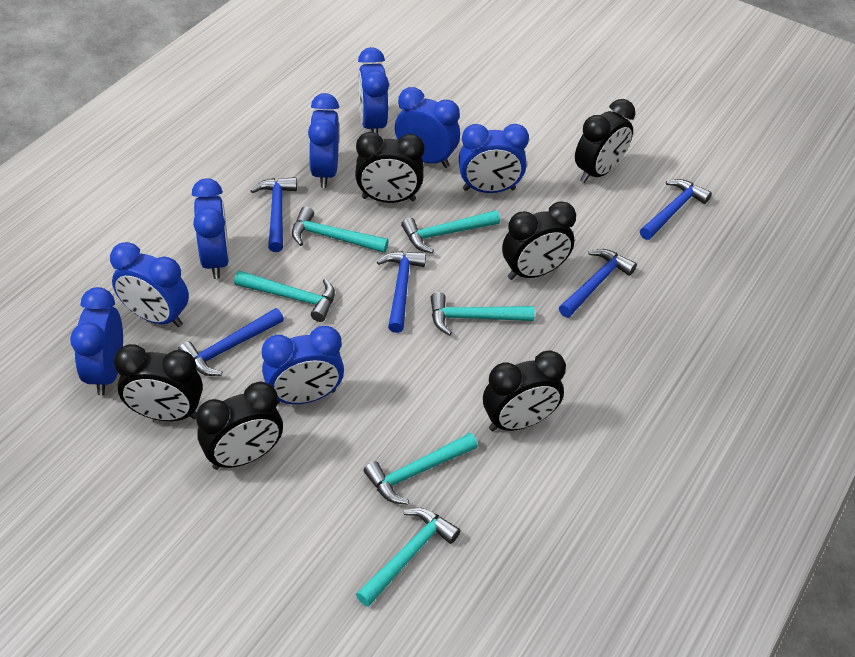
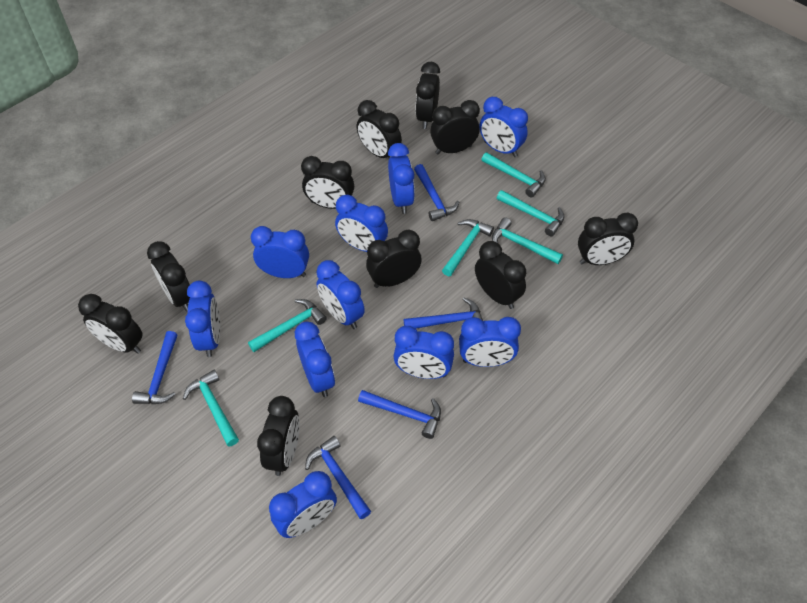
black clock: 6 -> 10
blue clock: 8 -> 10

